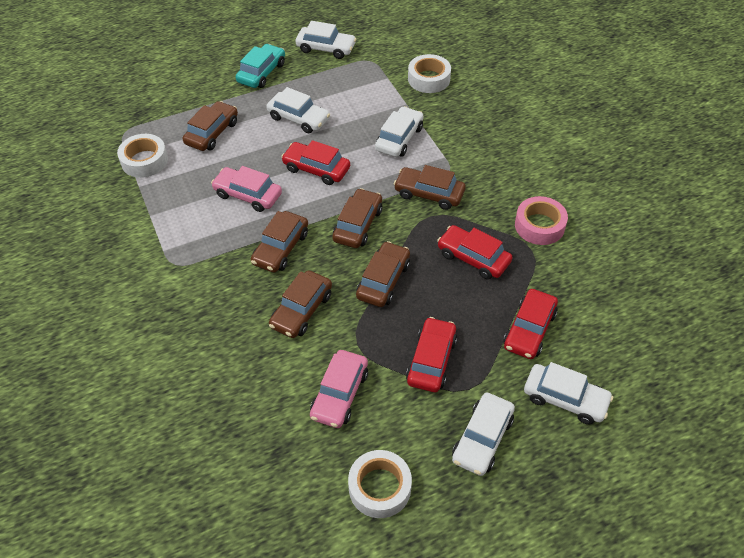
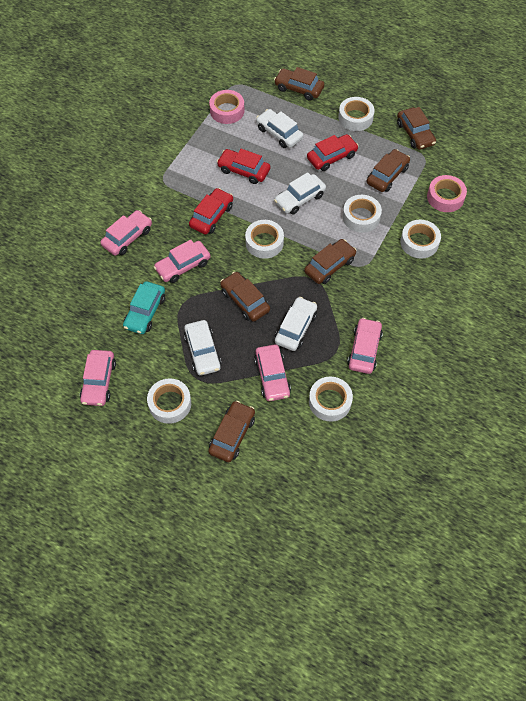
pink car: 2 -> 5
pink tape: 1 -> 2
red car: 4 -> 3
white car: 5 -> 4
white tape: 3 -> 6

